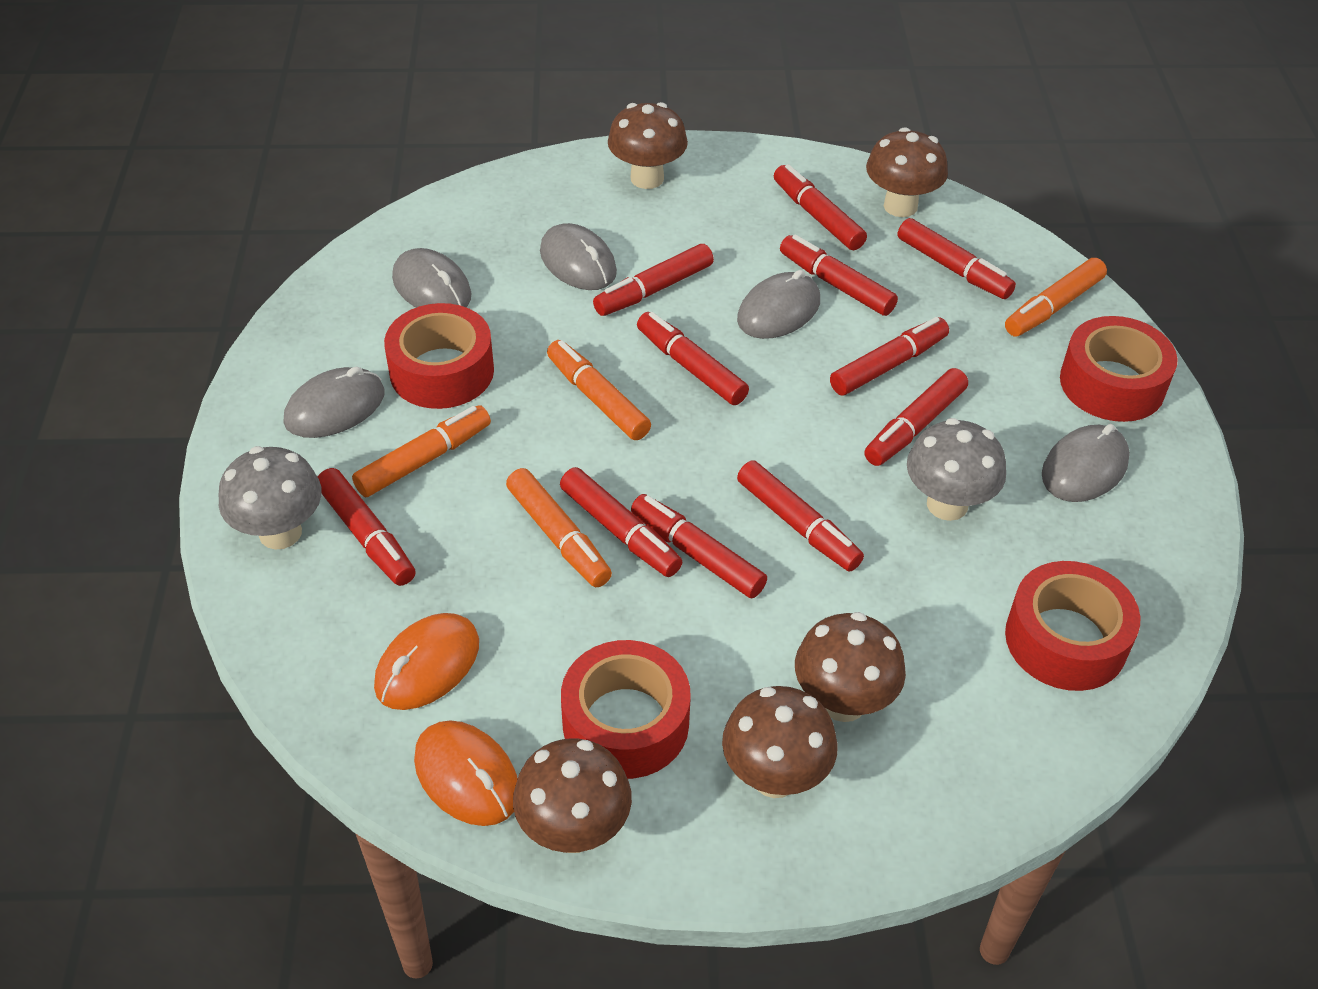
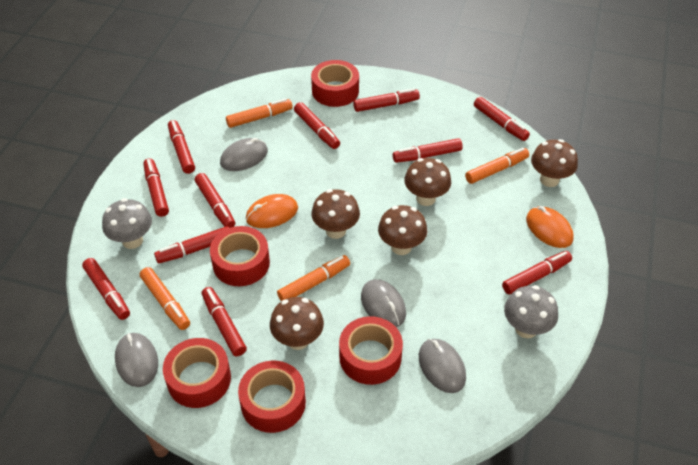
grey mouse: 5 -> 4
red tape: 4 -> 5

